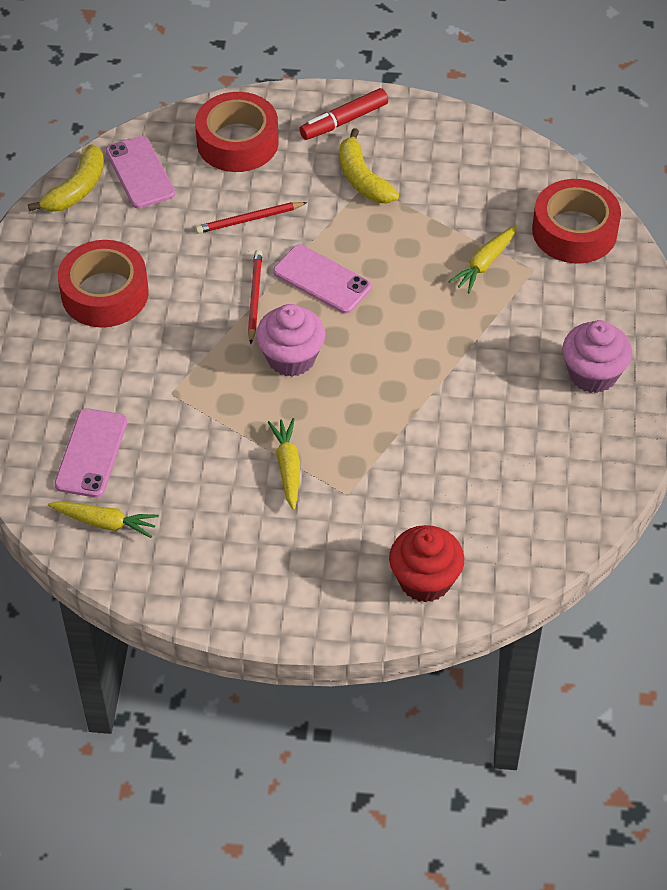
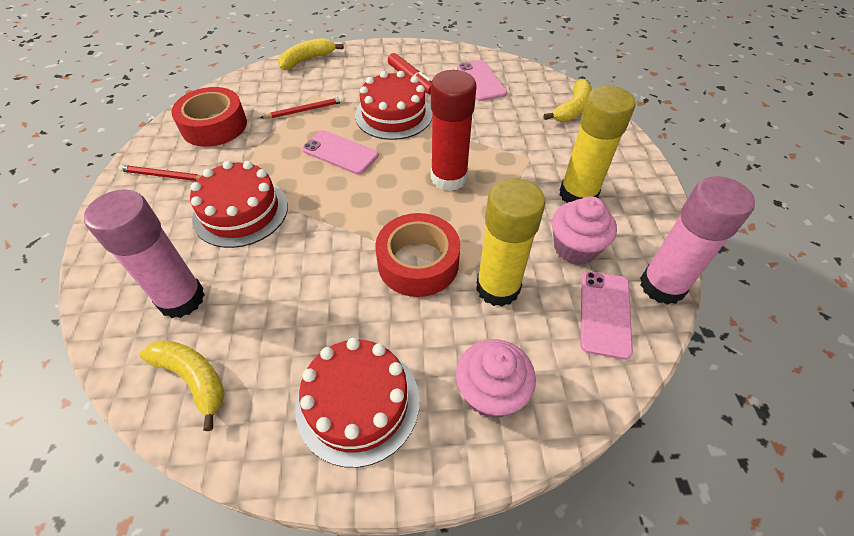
pink glue stick: 0 -> 2
red cake: 0 -> 3
red cupcake: 1 -> 0
red glue stick: 0 -> 1
red tape: 3 -> 2
yellow banana: 2 -> 3
yellow carrot: 3 -> 0
yellow glue stick: 0 -> 2

